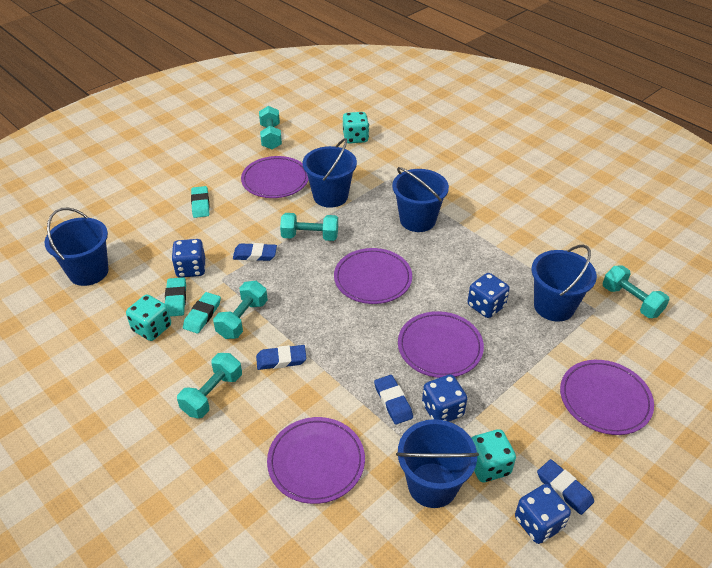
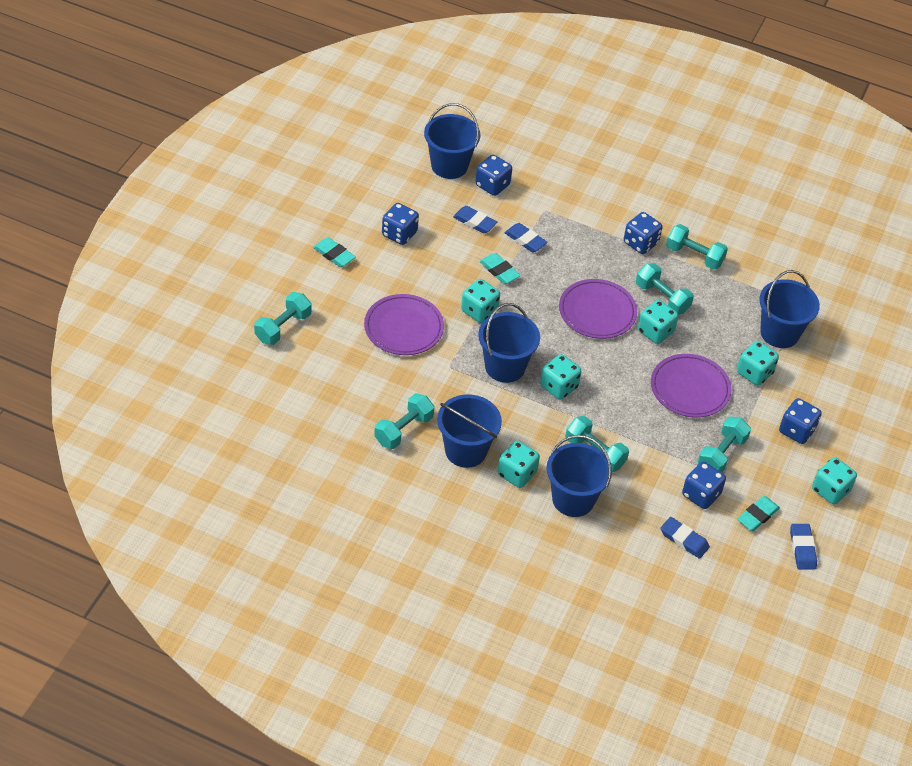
blue dice: 4 -> 5
purple plate: 5 -> 3
turquoise dice: 3 -> 6
turquoise dumbbell: 5 -> 6

